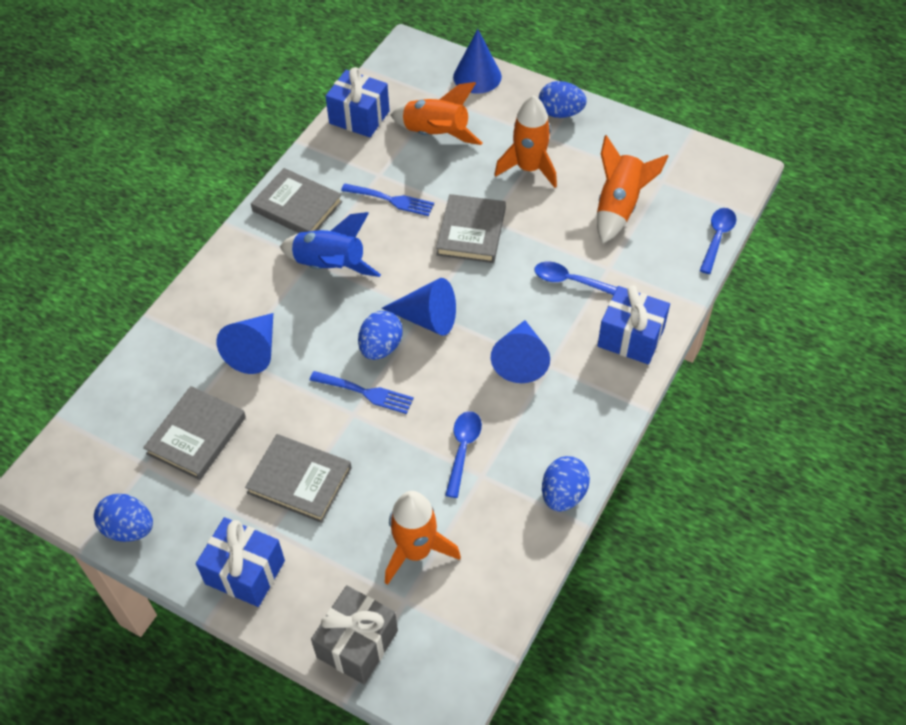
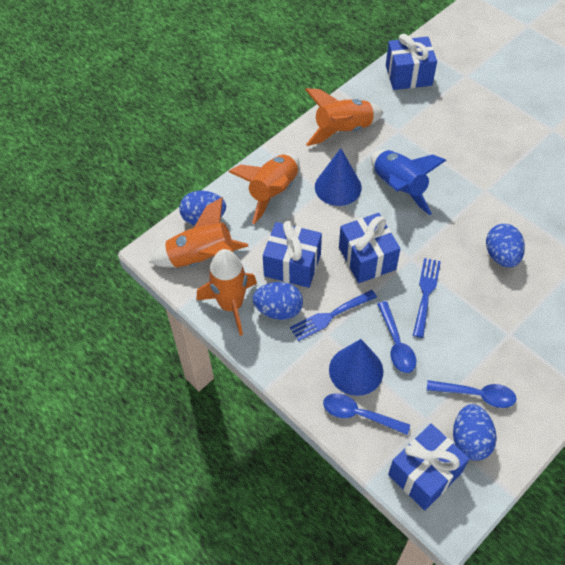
blue cone: 4 -> 2
blue gift: 3 -> 4
grey book: 4 -> 0
grey gift: 1 -> 0

